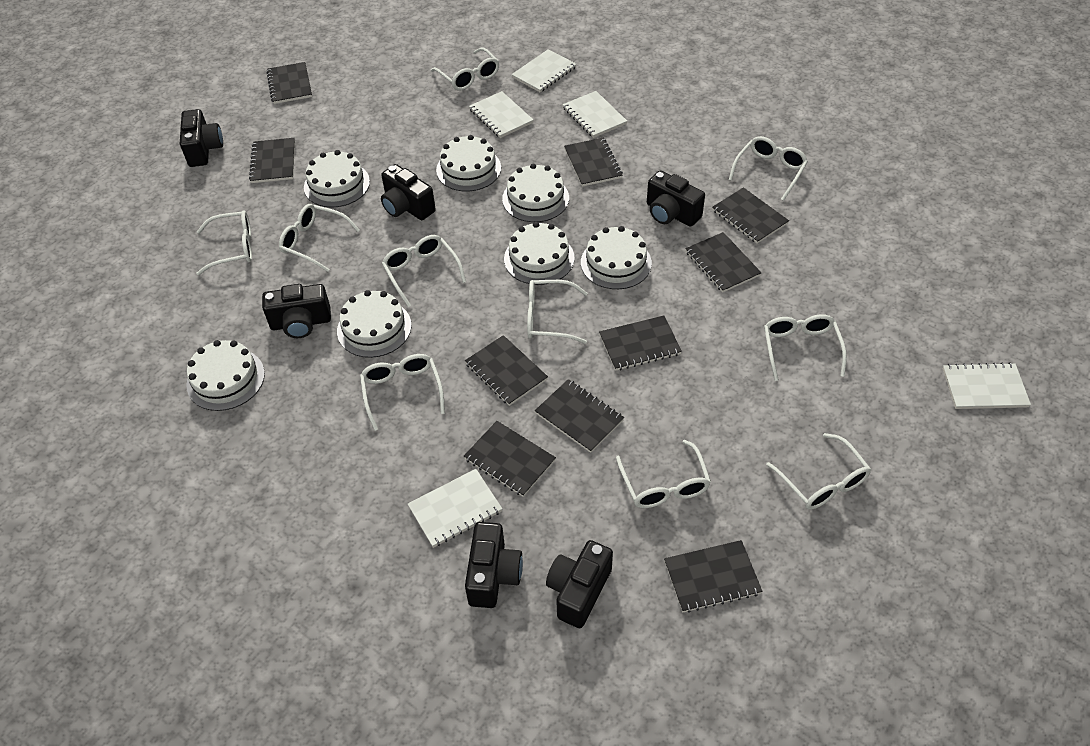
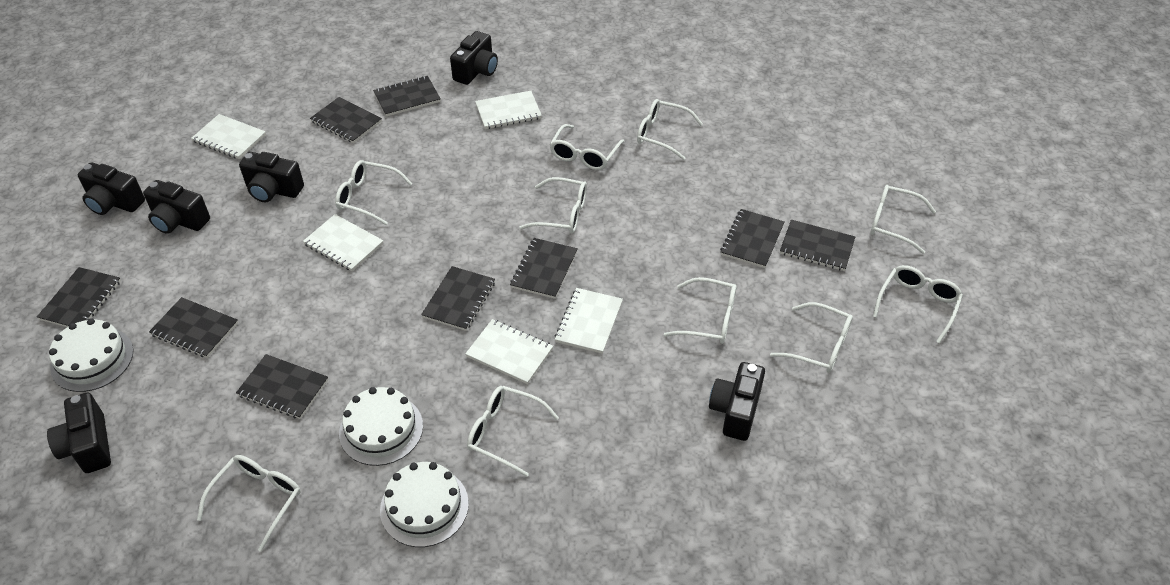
black notebook: 10 -> 9
white cake: 7 -> 3

